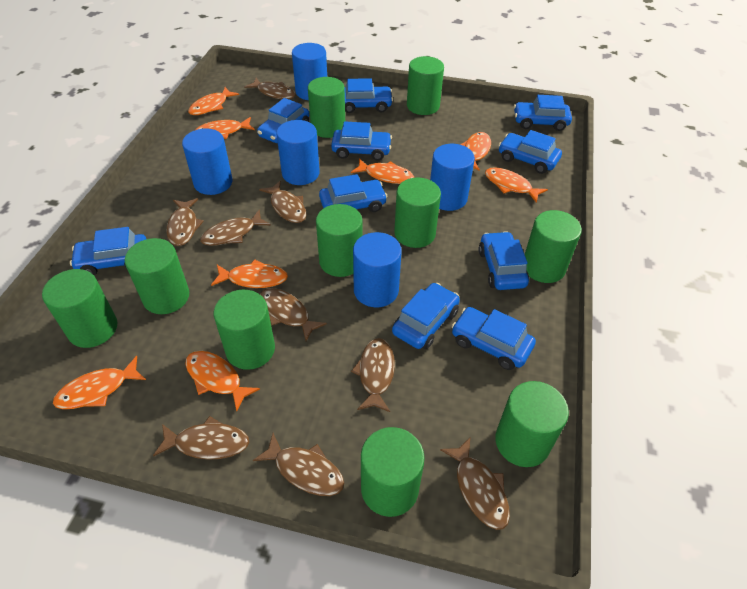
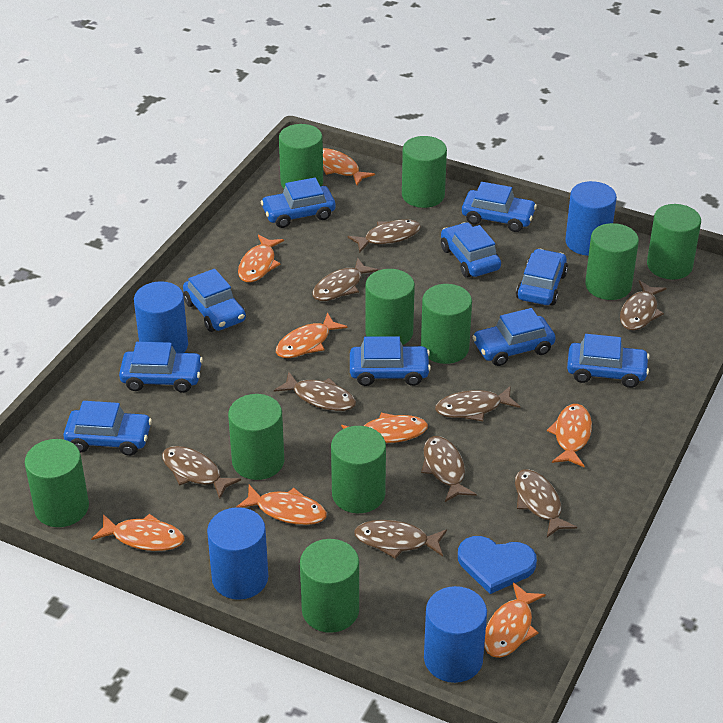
blue cylinder: 5 -> 4
blue heart: 0 -> 1

